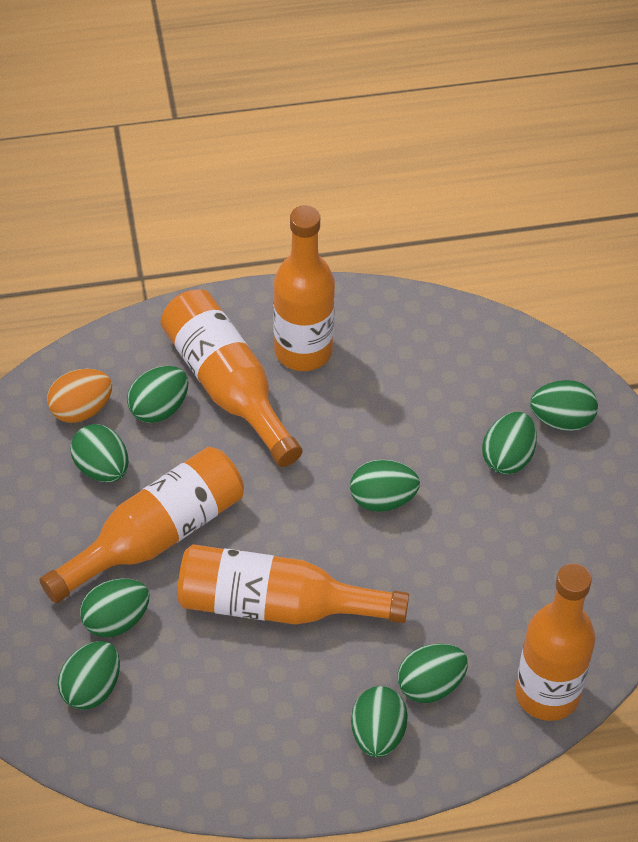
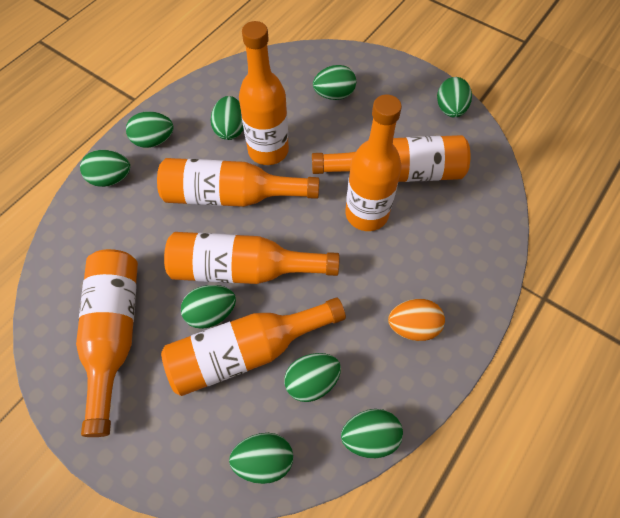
orange bottle: 5 -> 7

